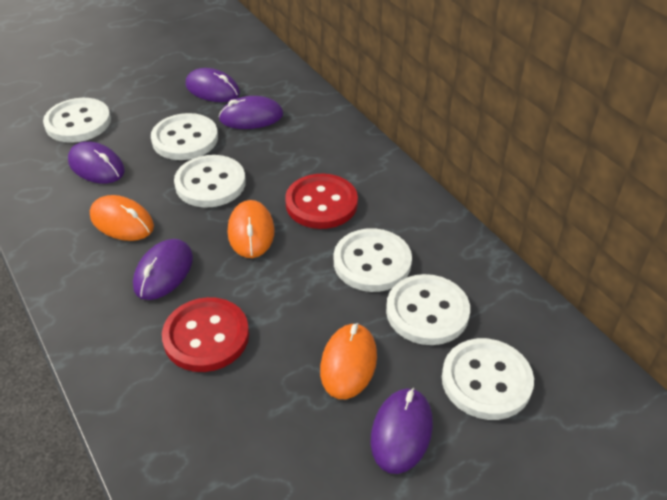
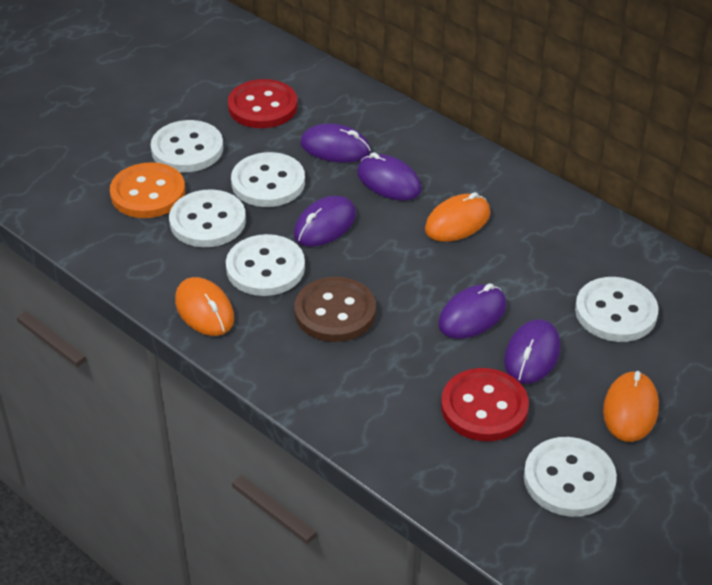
brown button: 0 -> 1
orange button: 0 -> 1

